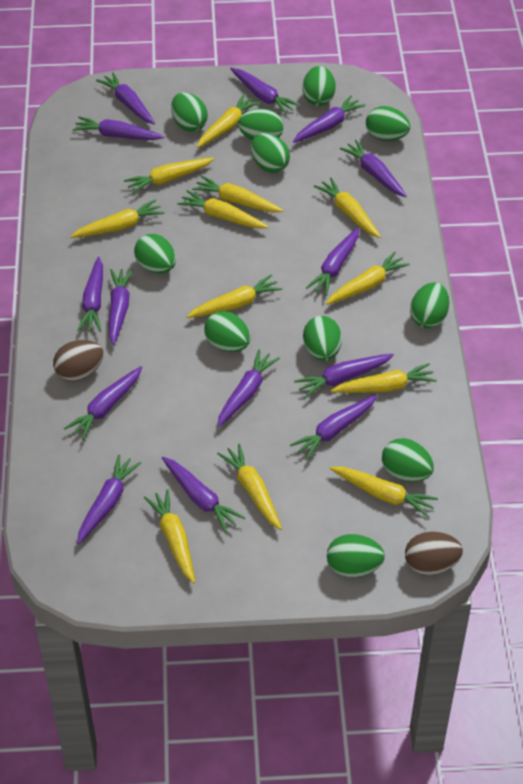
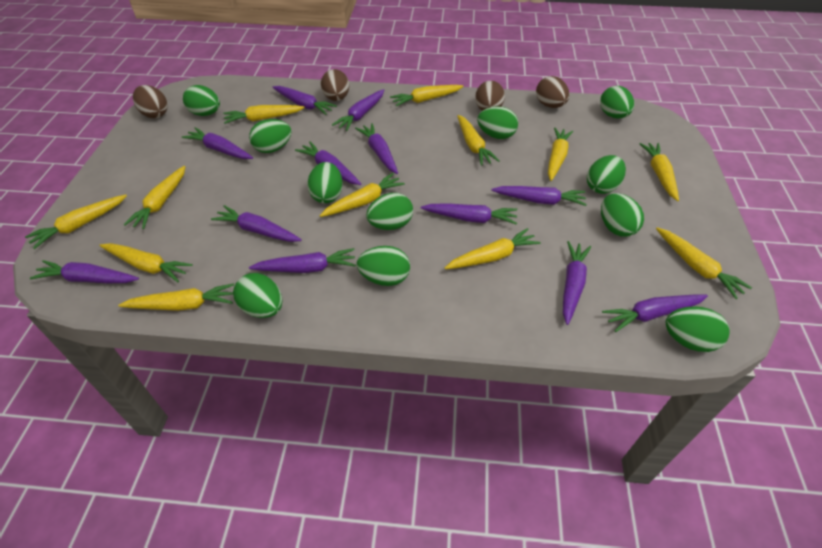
brown egg: 2 -> 4
purple carrot: 14 -> 12

